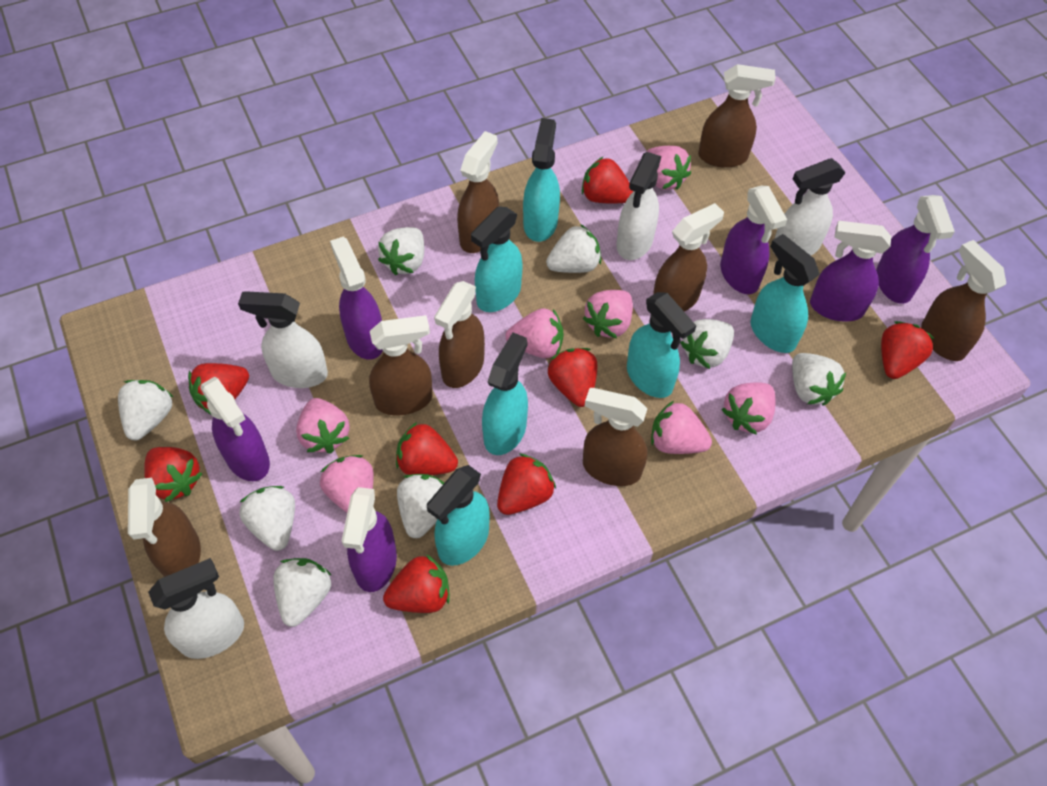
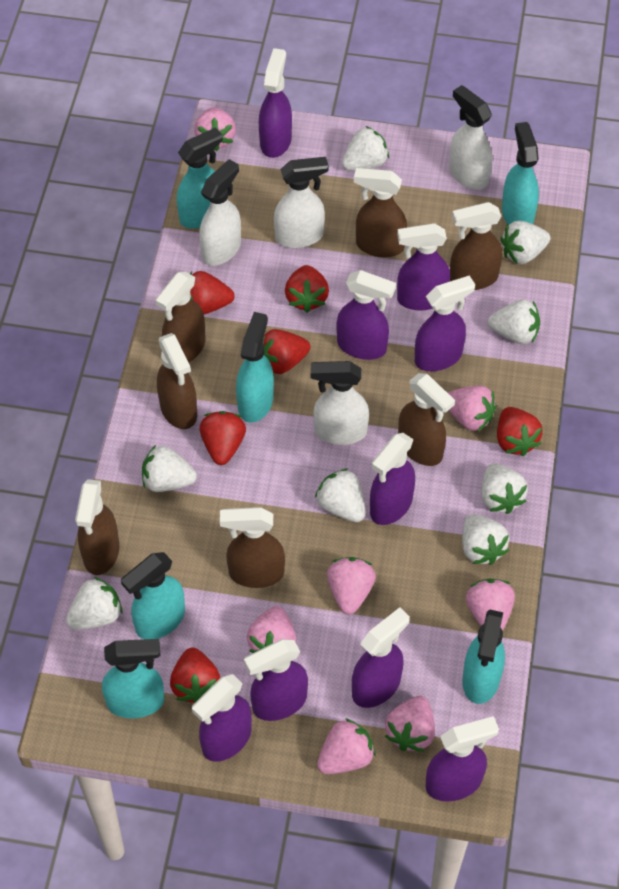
brown spray bottle: 8 -> 7
purple spray bottle: 6 -> 9
red strawberry: 8 -> 6

